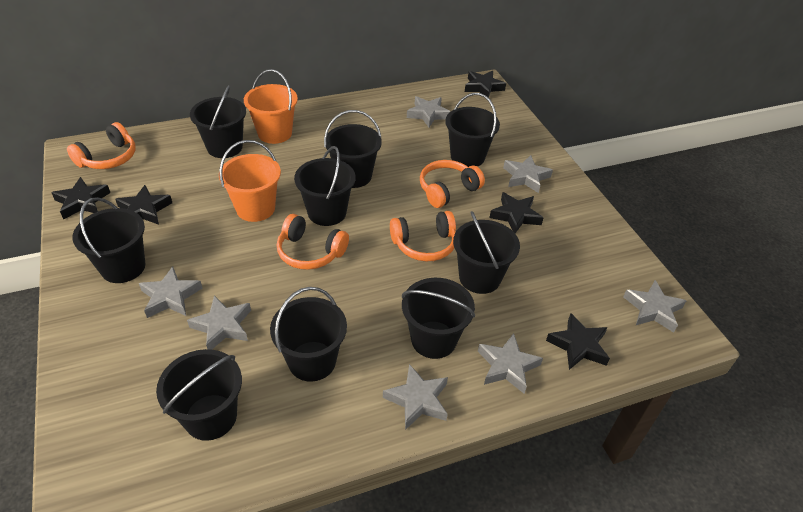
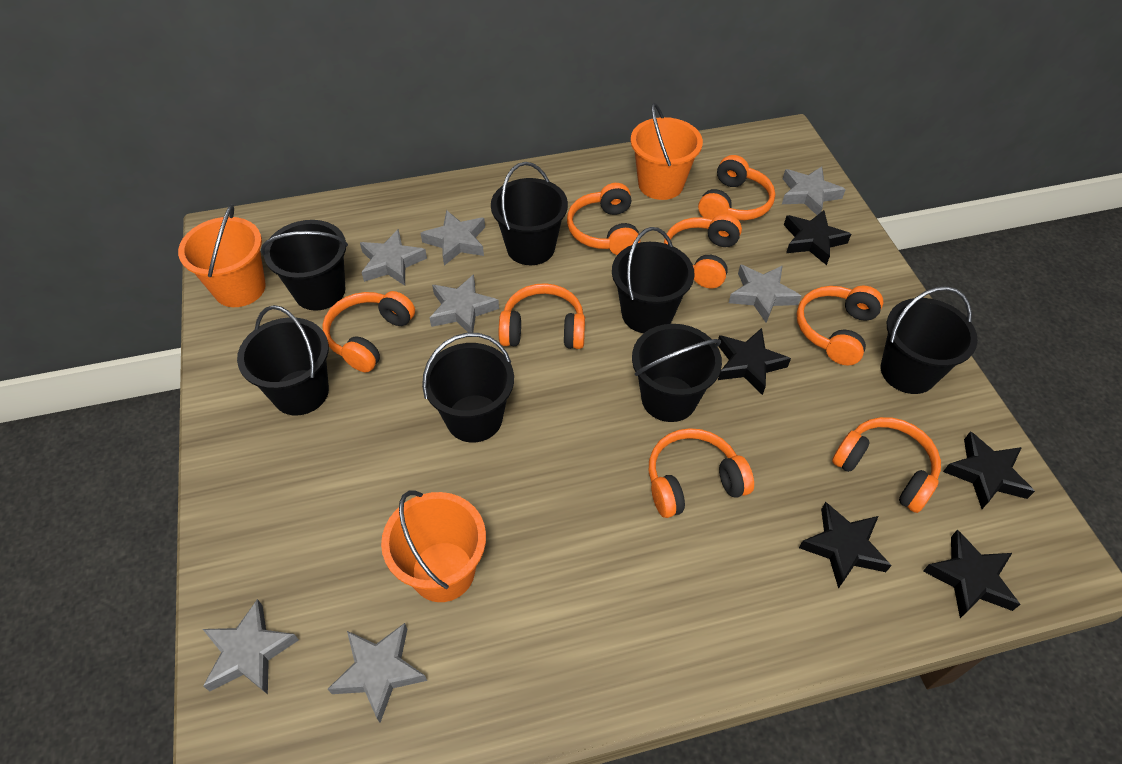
black bucket: 9 -> 7
orange bucket: 2 -> 3
orange headphones: 4 -> 8

